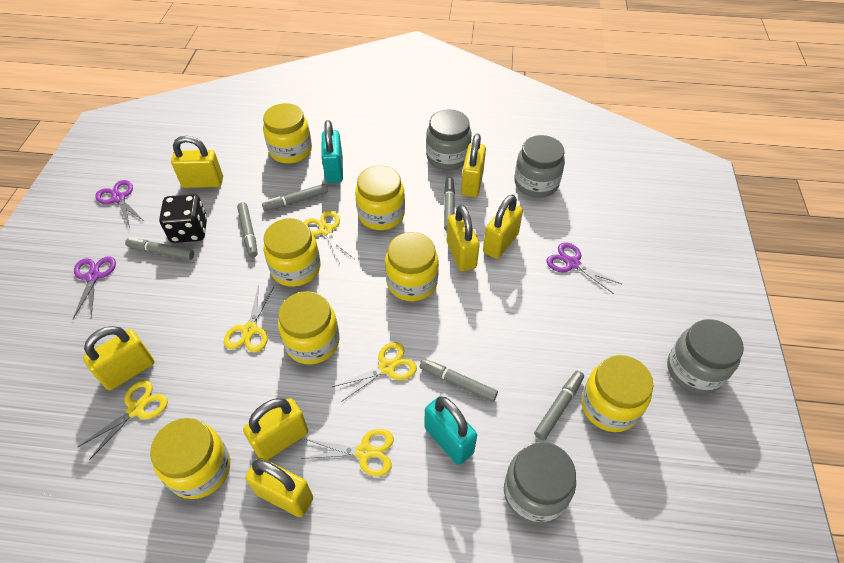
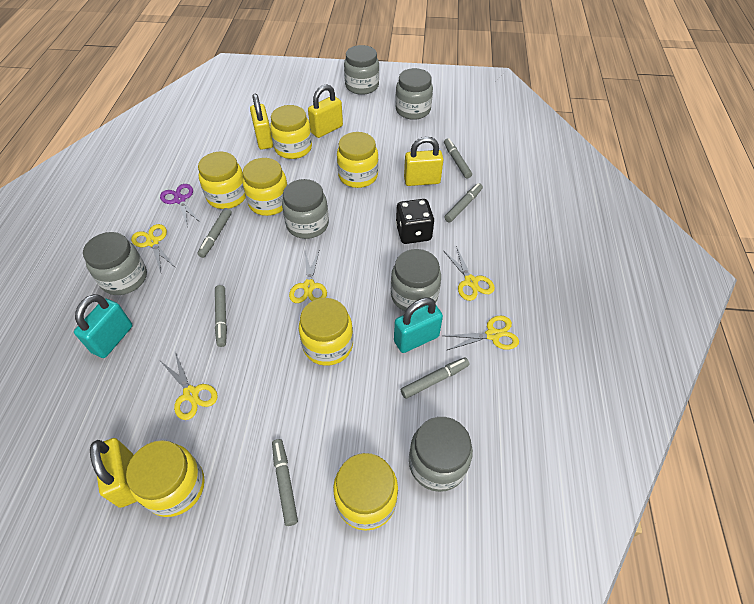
grey jar: 4 -> 6
purple scissors: 3 -> 1
yellow padlock: 7 -> 4

